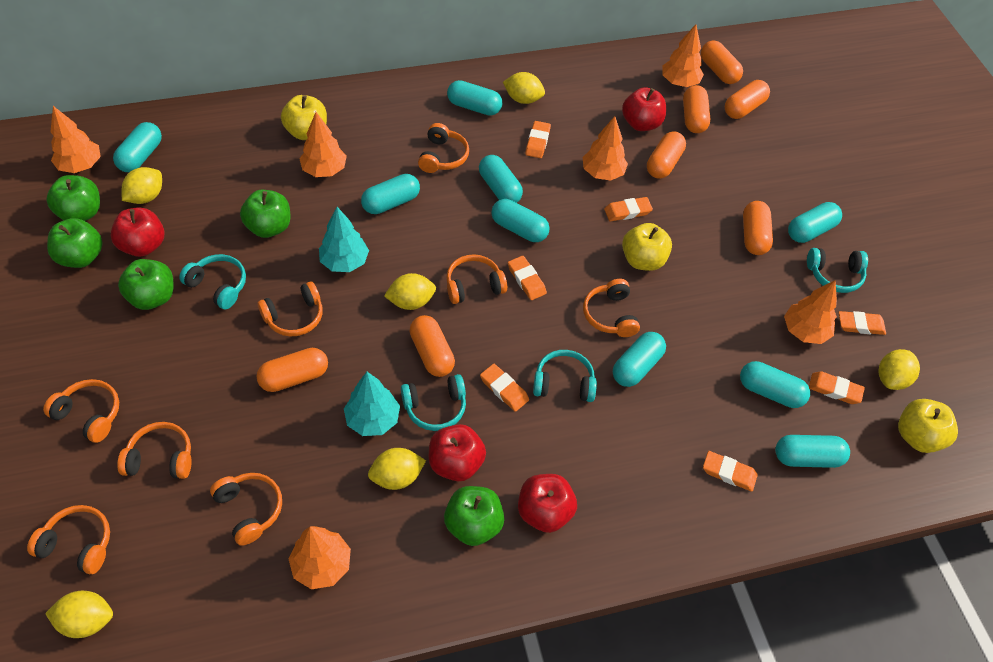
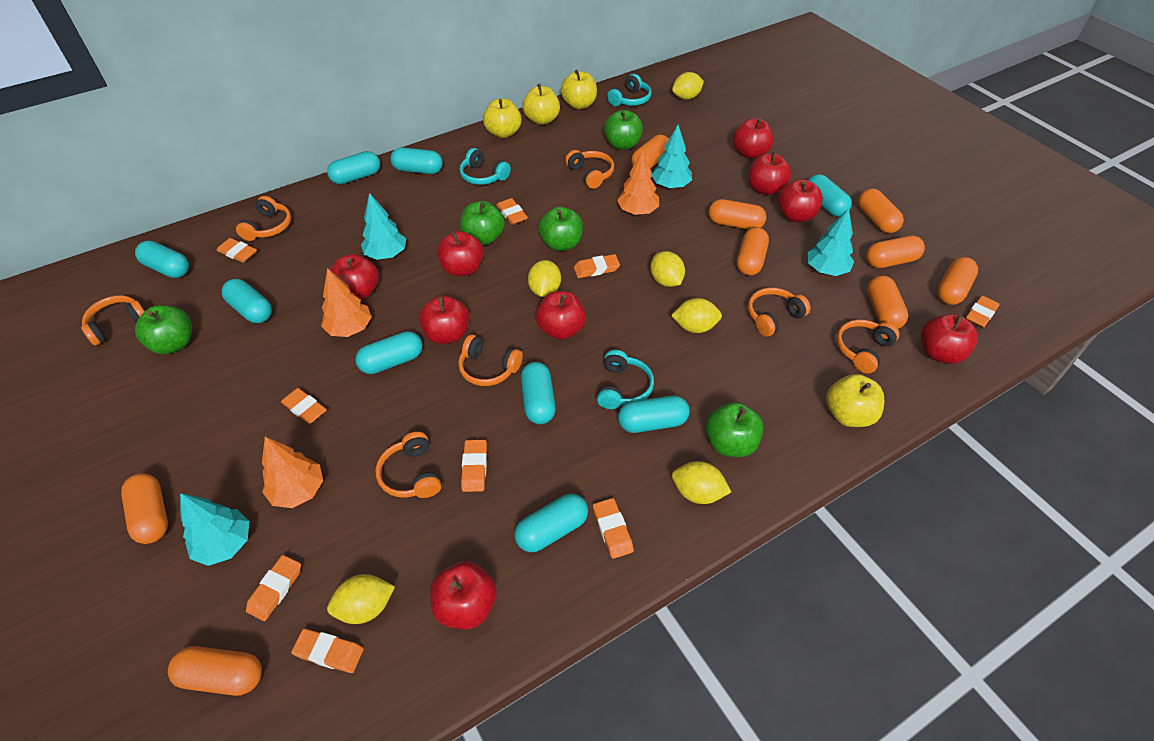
orange capsule: 7 -> 9
orange eraser: 7 -> 9
orange headphones: 8 -> 7
orange tree: 6 -> 3
red apple: 4 -> 9
turquoise headphones: 4 -> 3
turquoise tree: 2 -> 4
yellow apple: 3 -> 4

